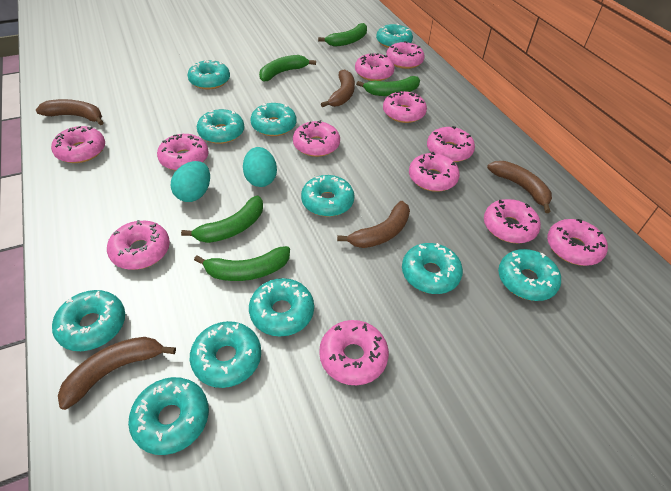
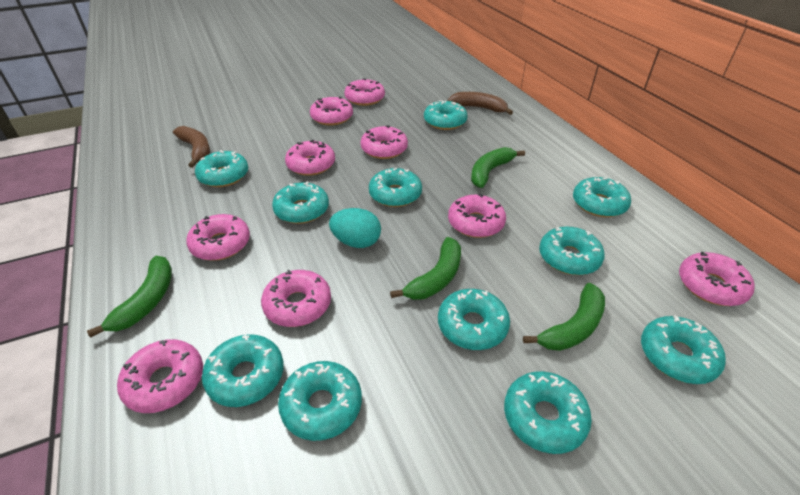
brown banana: 5 -> 2
green banana: 5 -> 4
pink donut: 12 -> 9
turquoise egg: 2 -> 1

